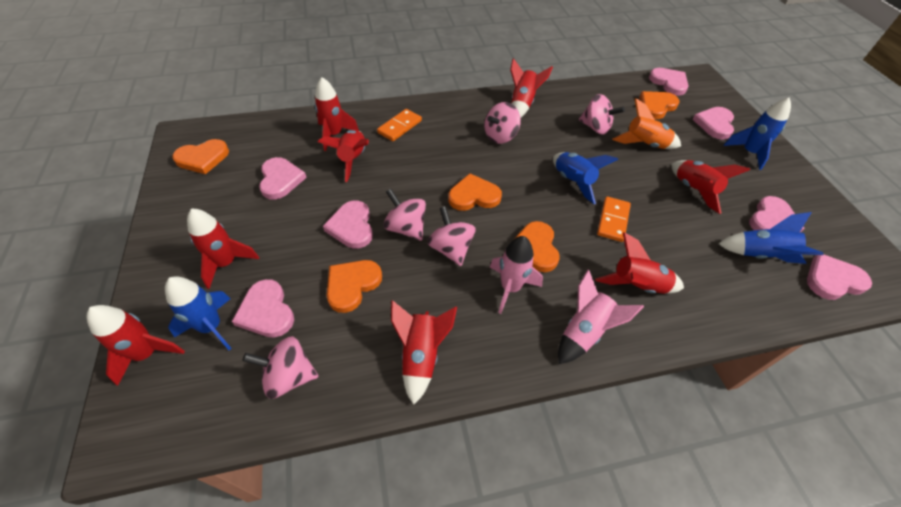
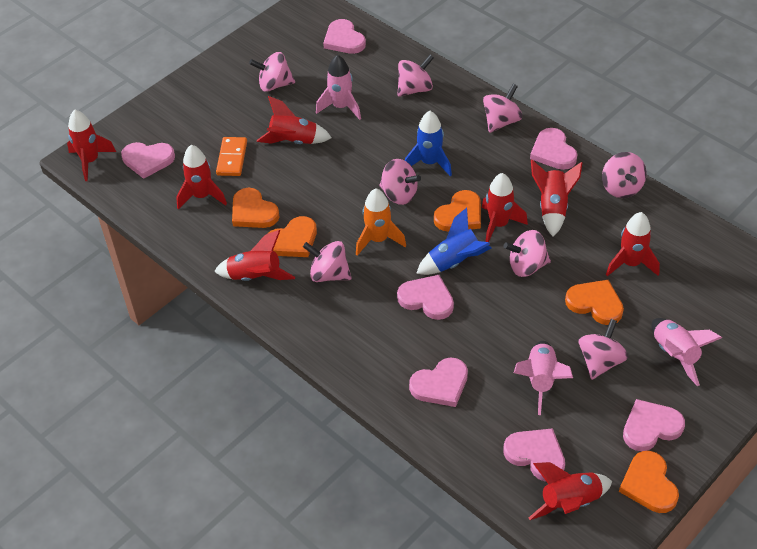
blue rocket: 4 -> 2
orange domino: 2 -> 1
pink rocket: 2 -> 3
pink spinning top: 5 -> 8

